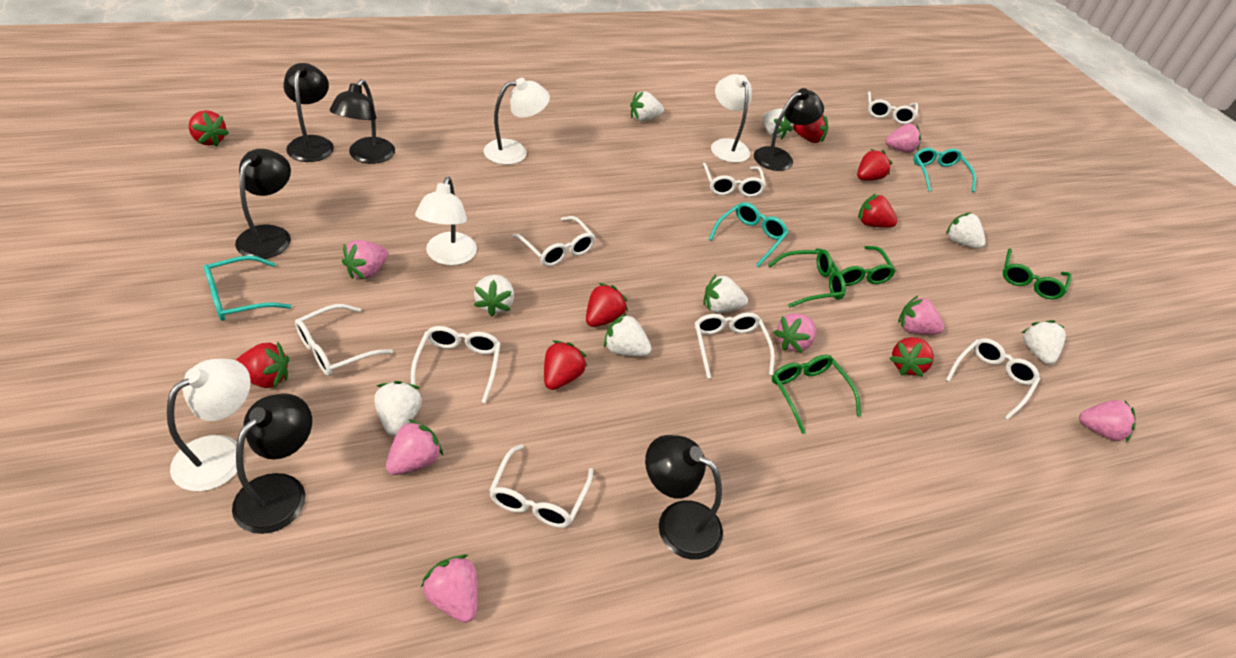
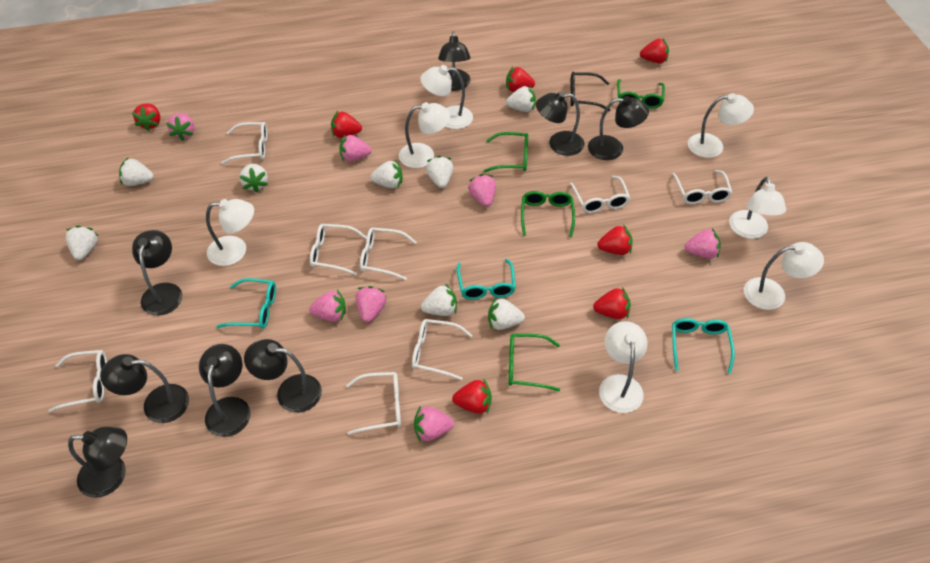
black glasses: 0 -> 1
black lamp: 6 -> 8
red strawberry: 8 -> 7
white lamp: 4 -> 7

